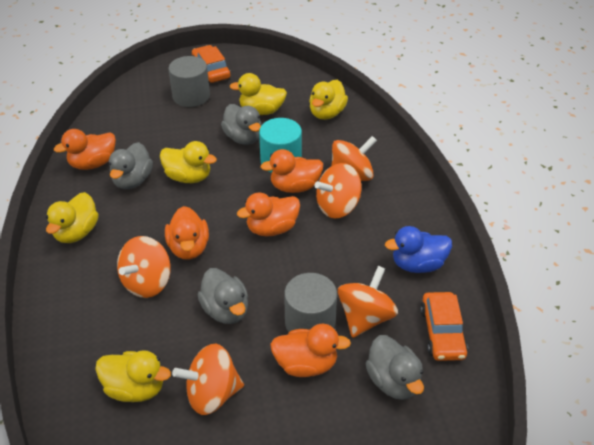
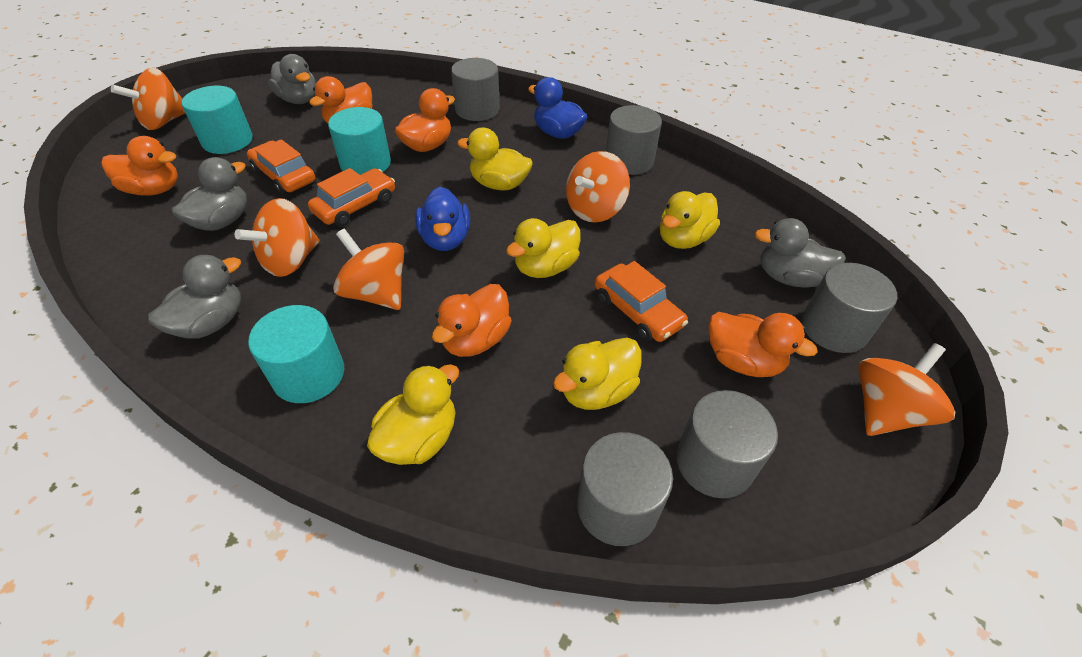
blue duck: 1 -> 2
grey cylinder: 2 -> 5
orange car: 2 -> 3
turquoise cylinder: 1 -> 3

